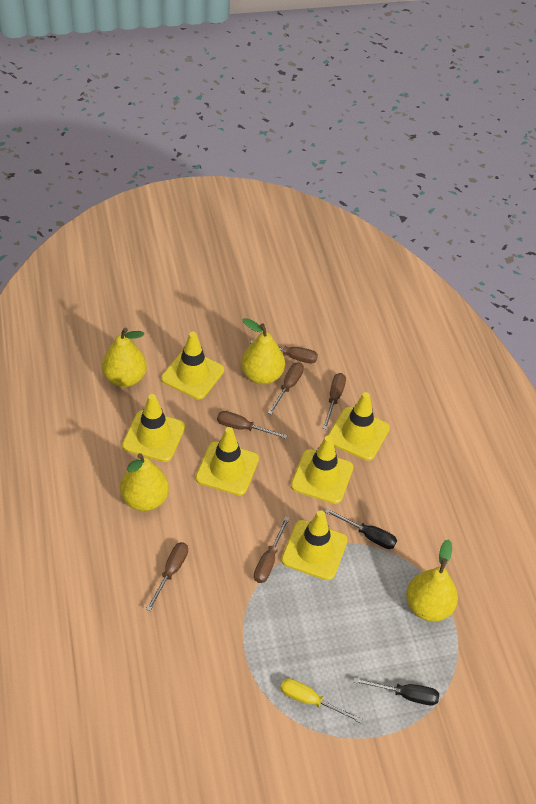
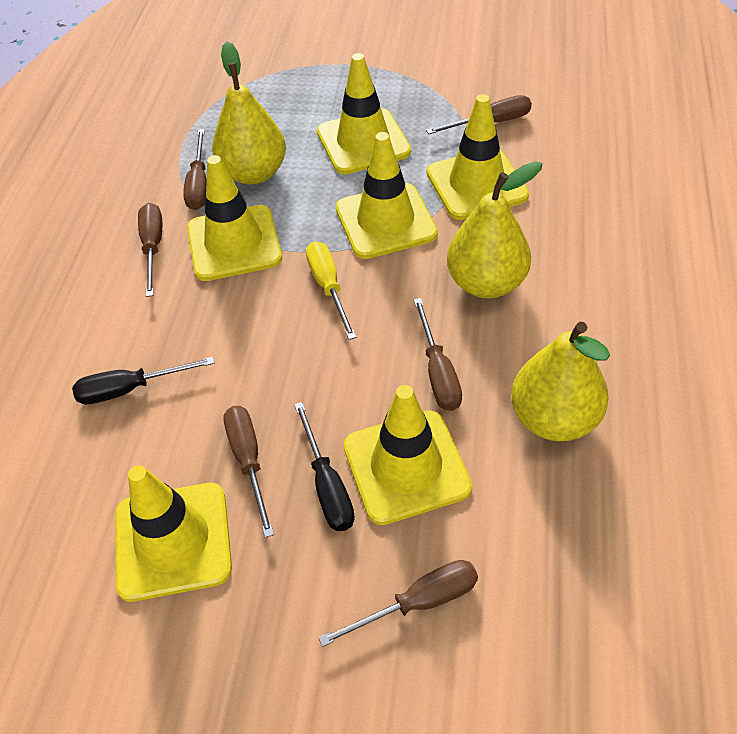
yellow pear: 4 -> 3

